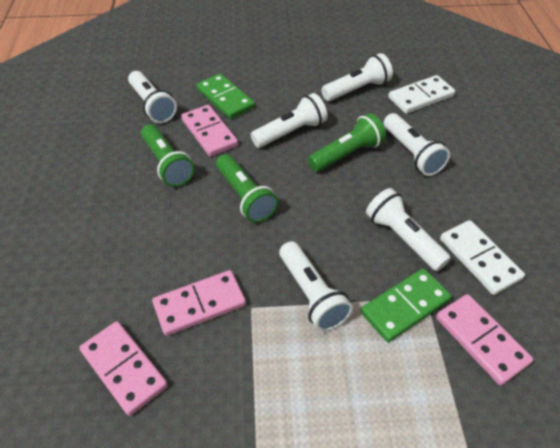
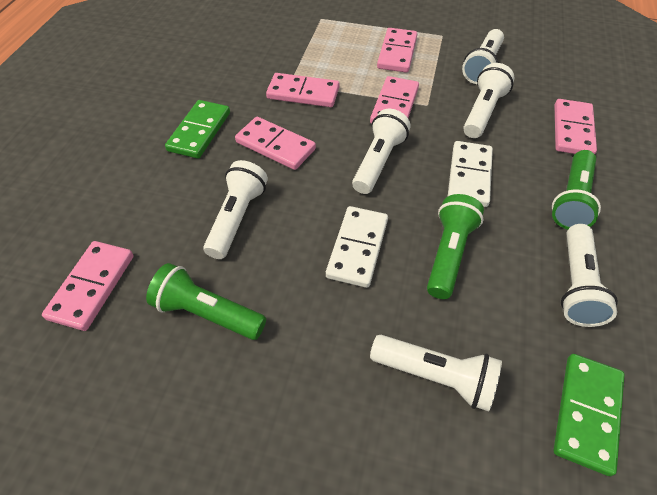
pink domino: 4 -> 6

